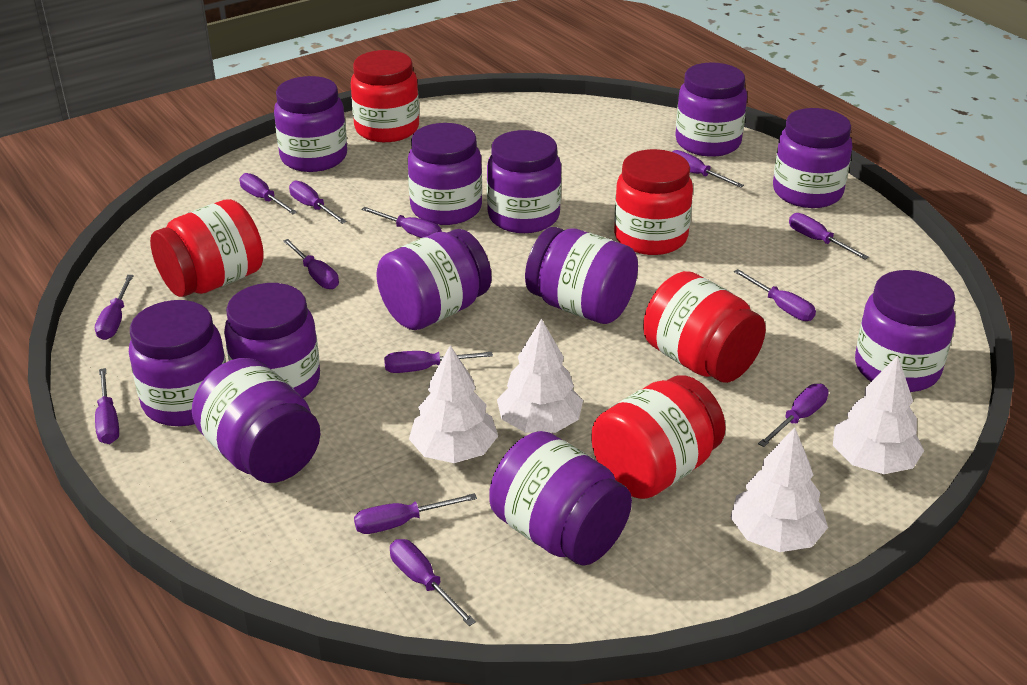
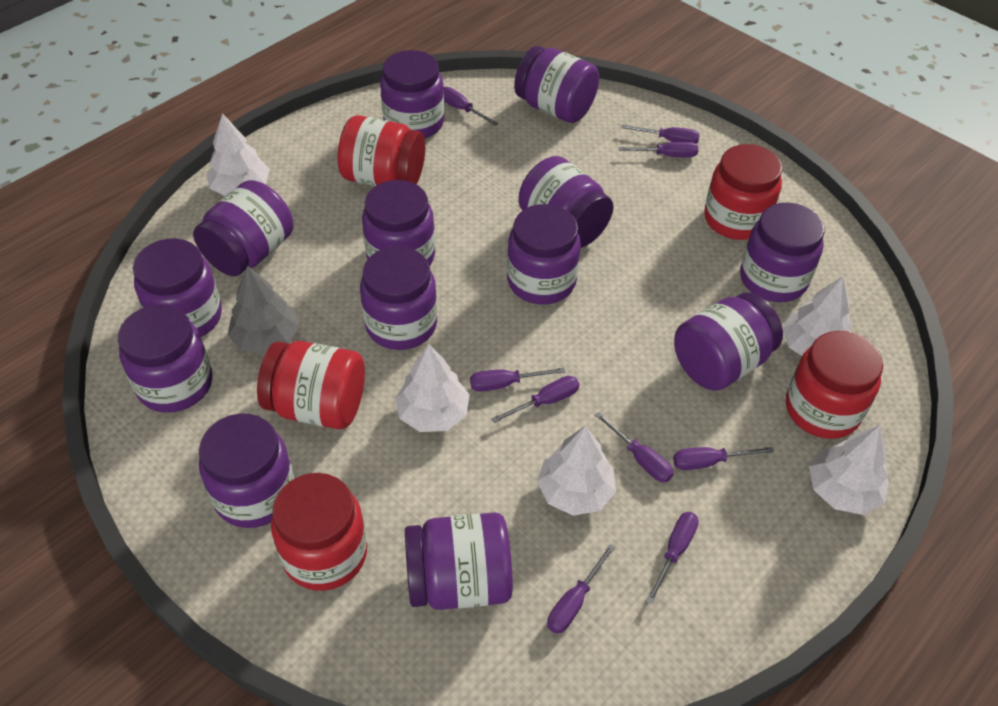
grey tree: 0 -> 1
purple jar: 12 -> 13
purple screwdriver: 13 -> 9
white tree: 4 -> 5

